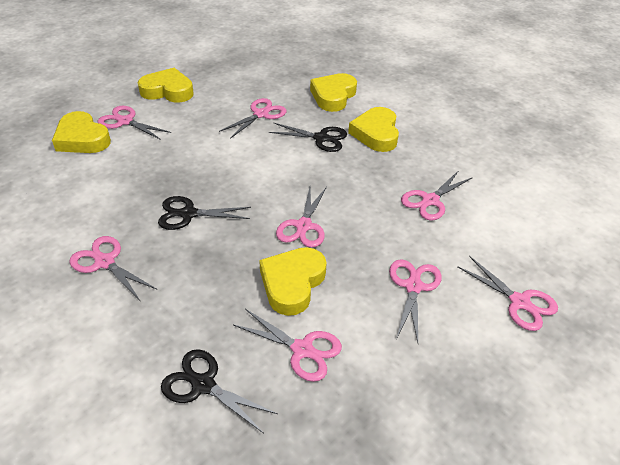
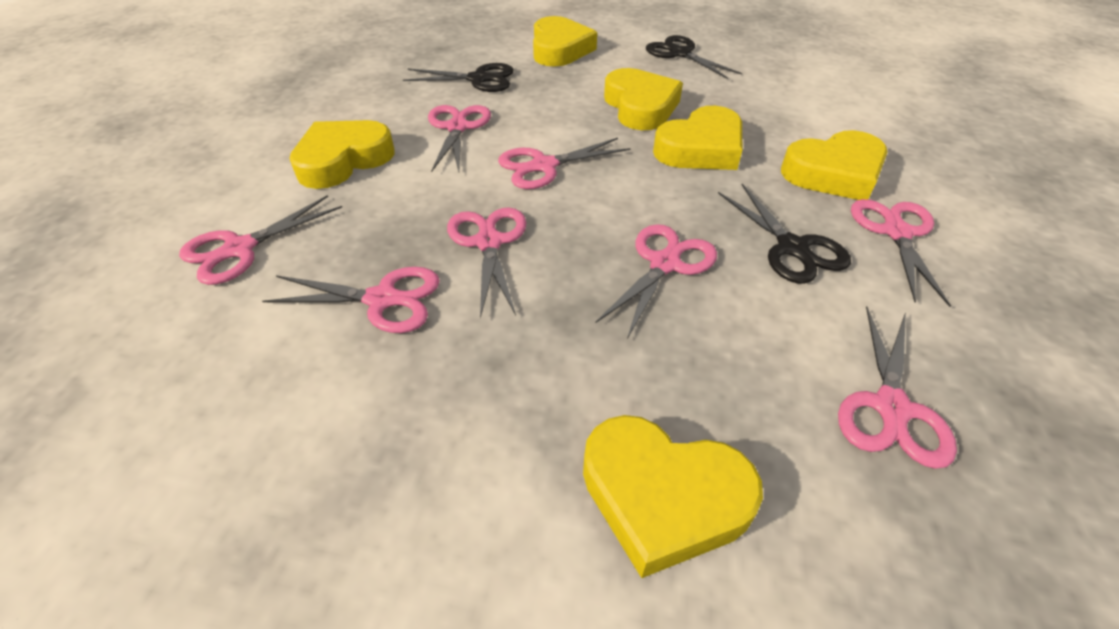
yellow heart: 5 -> 6

